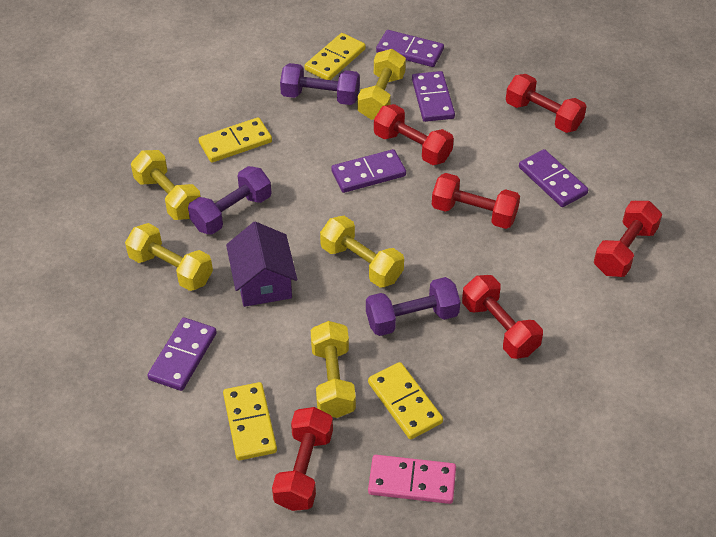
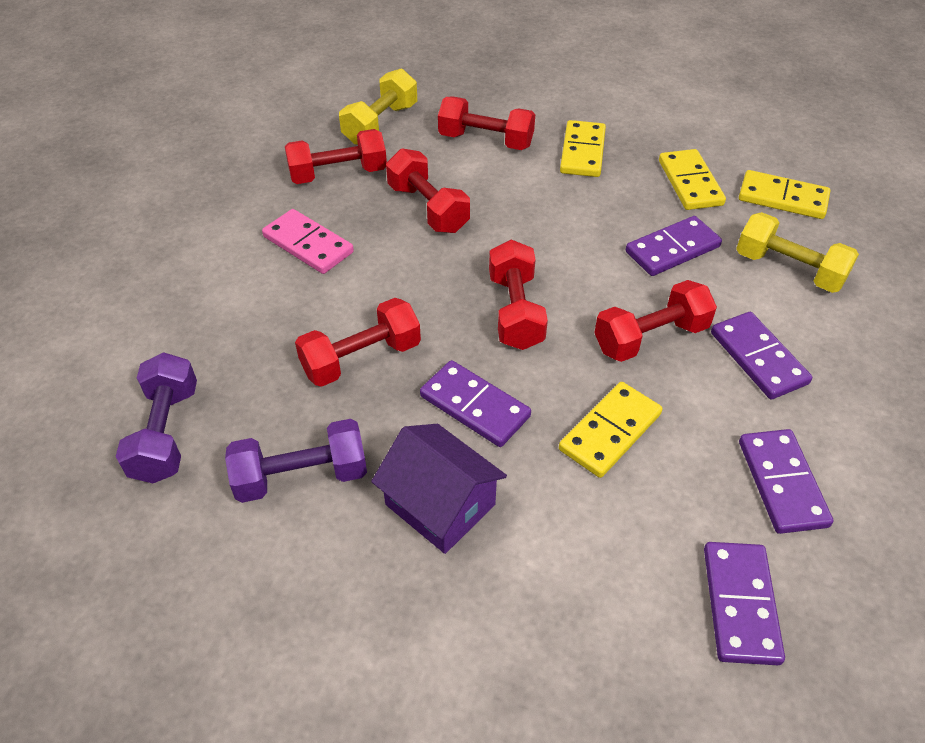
purple dumbbell: 3 -> 2
yellow dumbbell: 5 -> 2

